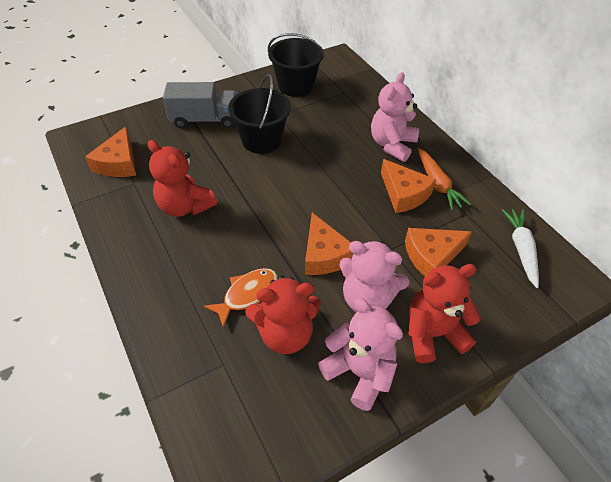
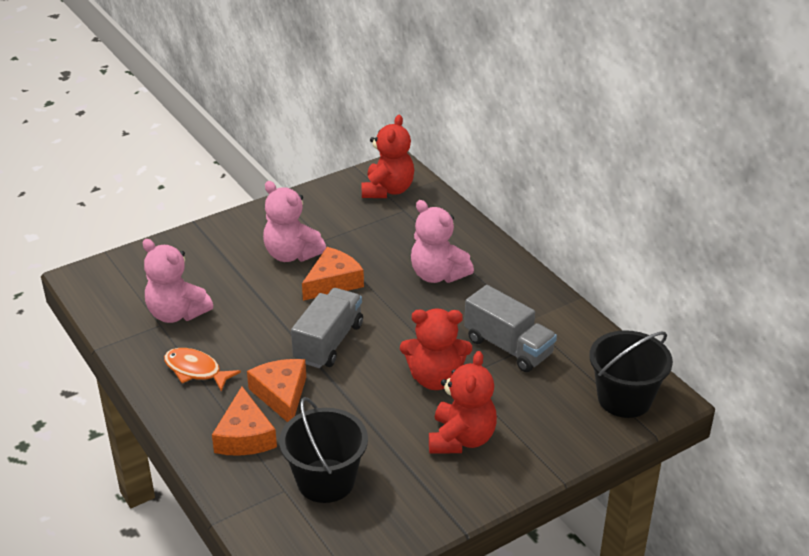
grey truck: 1 -> 2
orange carrot: 1 -> 0
orange cheese: 4 -> 3
white carrot: 1 -> 0

